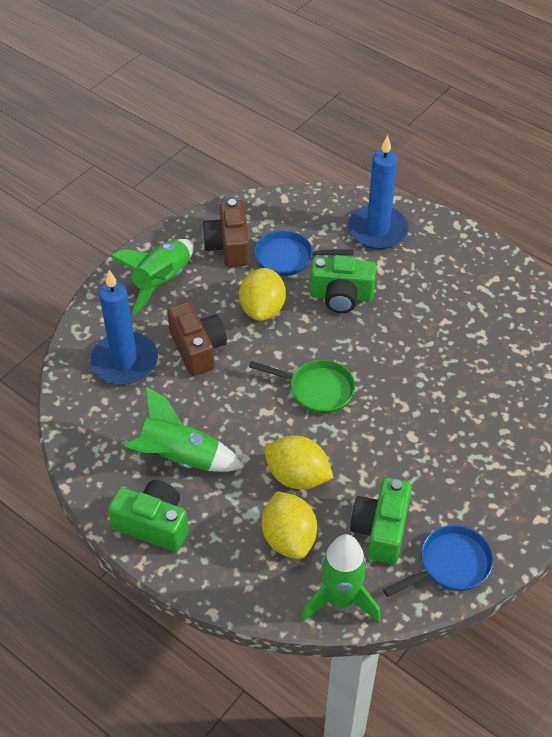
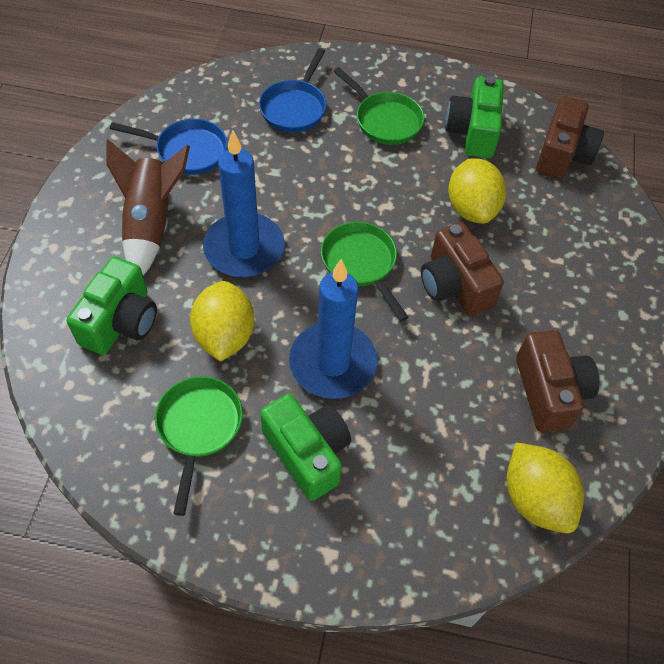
brown camera: 2 -> 3
brown rocket: 0 -> 1
green pan: 1 -> 3
green rocket: 3 -> 0

